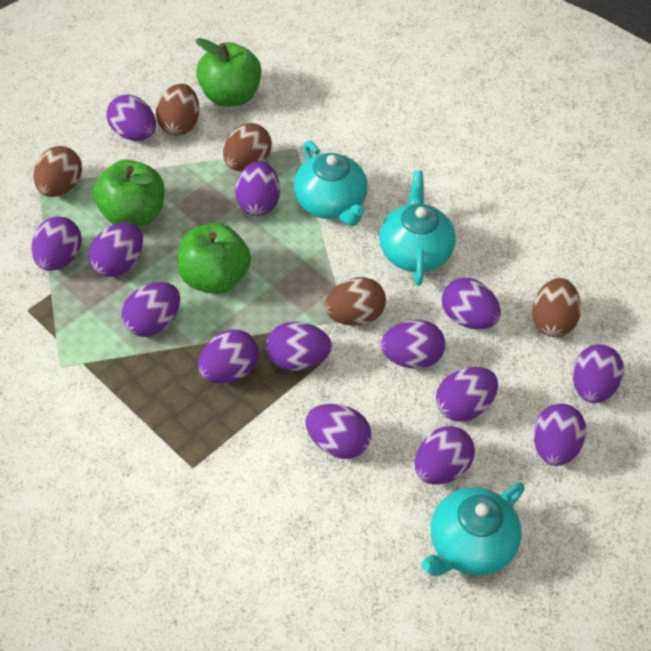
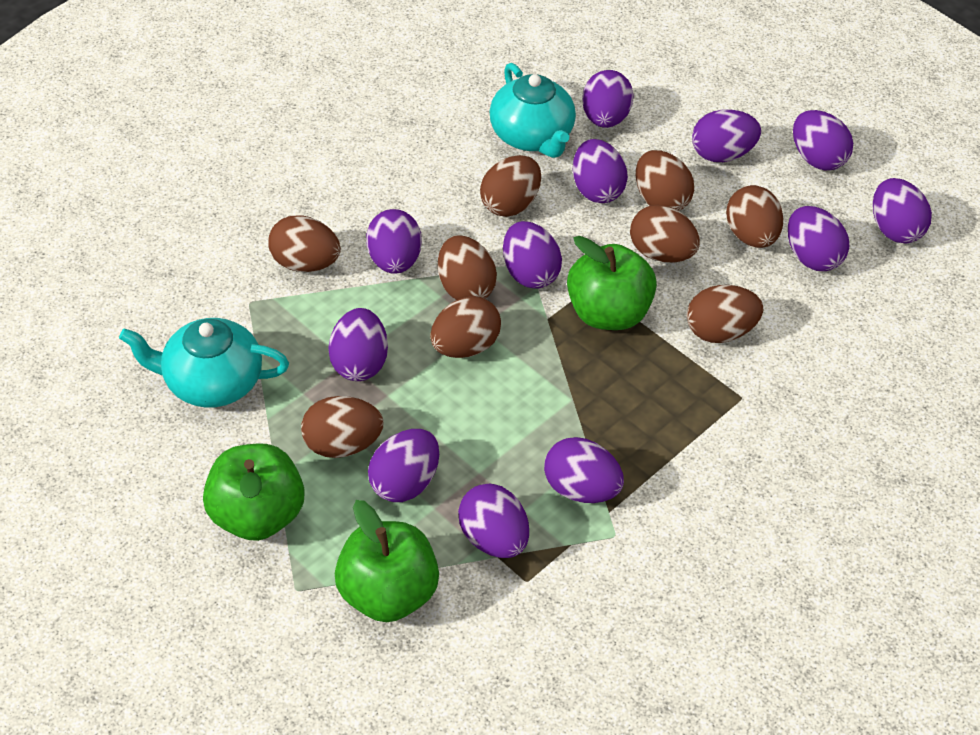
brown egg: 5 -> 9
purple egg: 14 -> 12
turquoise teapot: 3 -> 2

